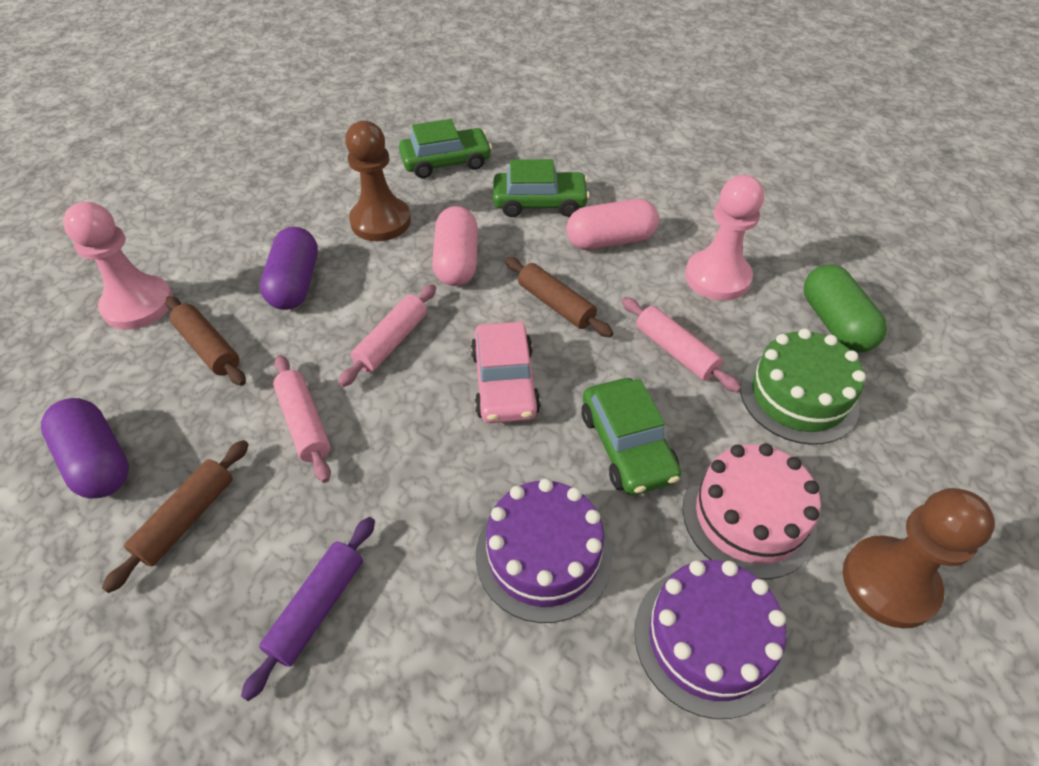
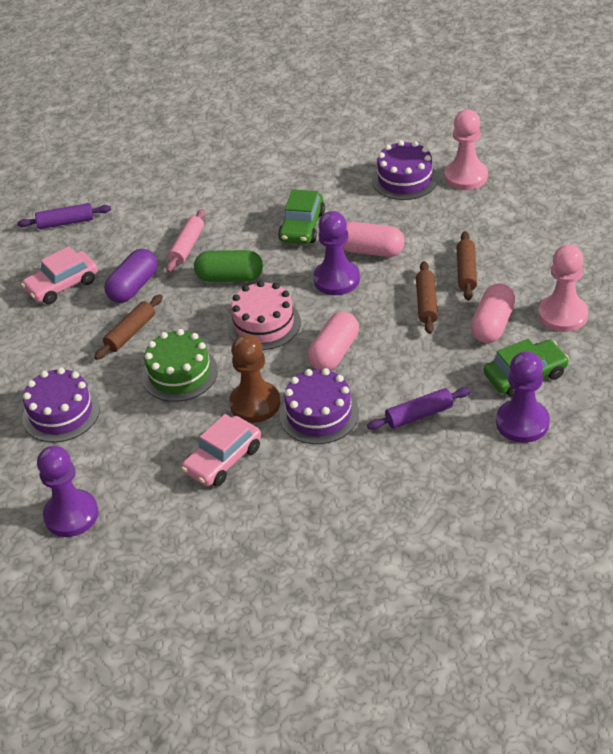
brown pawn: 2 -> 1
green car: 3 -> 2
pink capsule: 2 -> 3
pink car: 1 -> 2
pink rolling pin: 3 -> 1
purple cake: 2 -> 3
purple capsule: 2 -> 1
purple pawn: 0 -> 3
purple rolling pin: 1 -> 2

